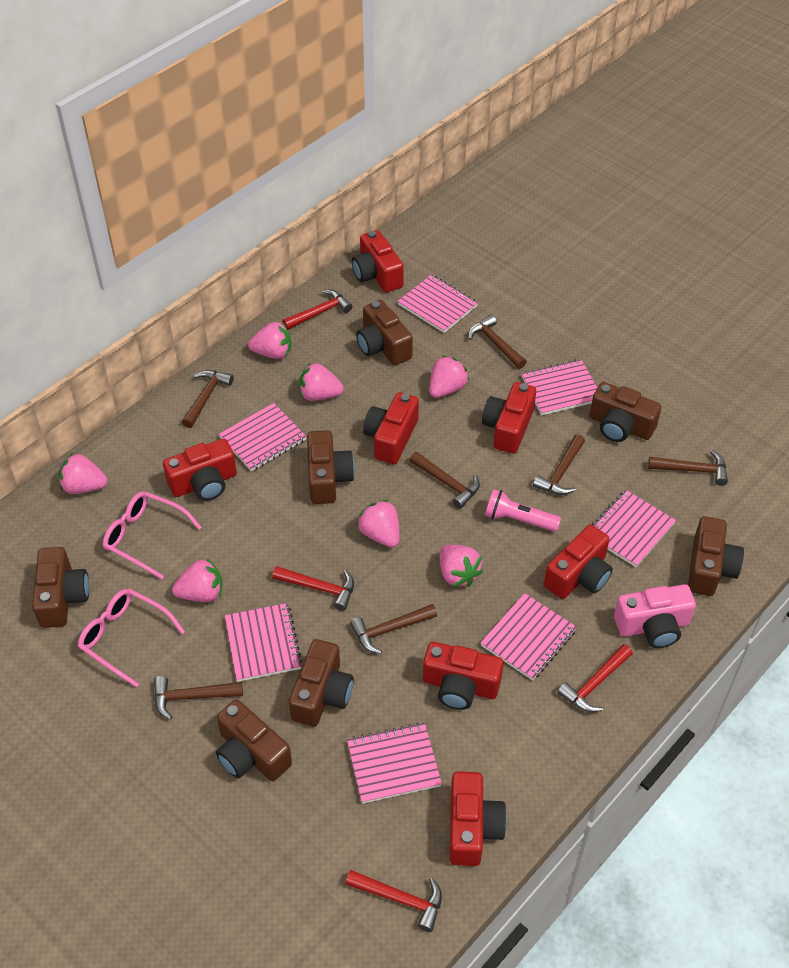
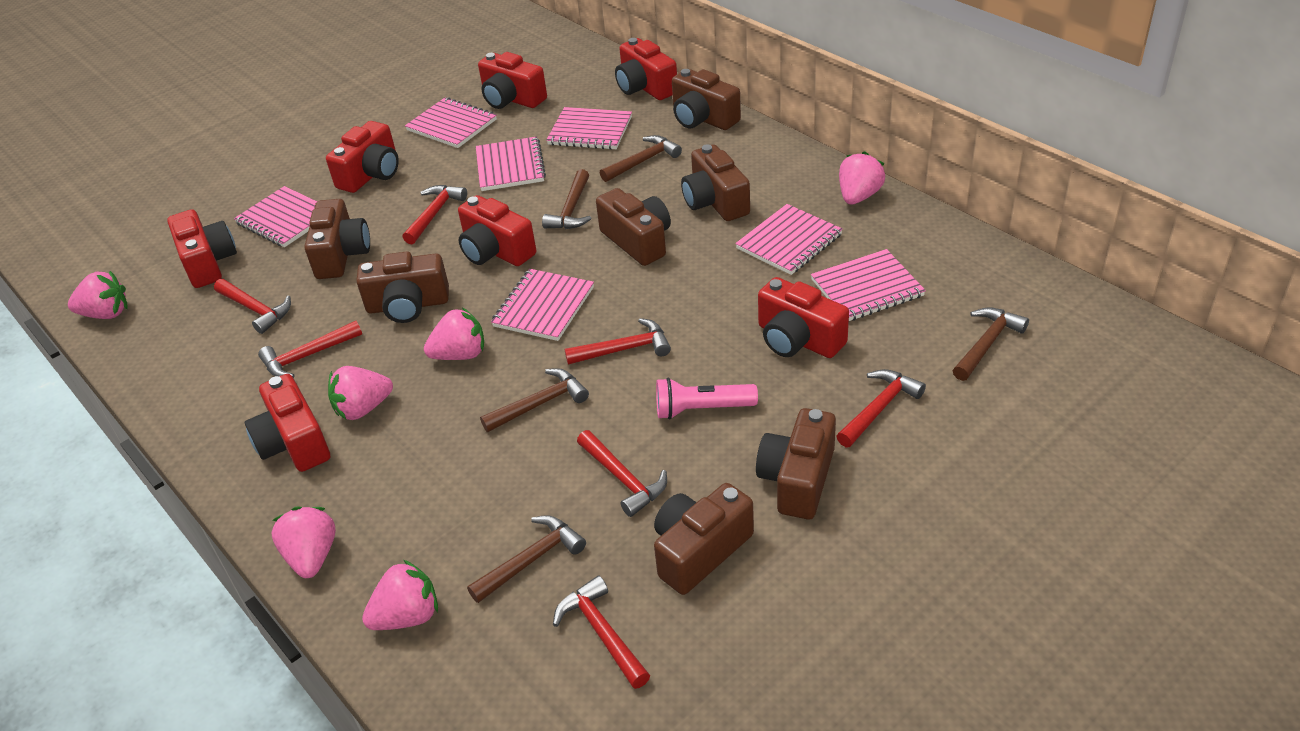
brown hammer: 7 -> 5
pink camera: 1 -> 0
pink glasses: 2 -> 0
pink strawberry: 7 -> 6
red hammer: 4 -> 7

